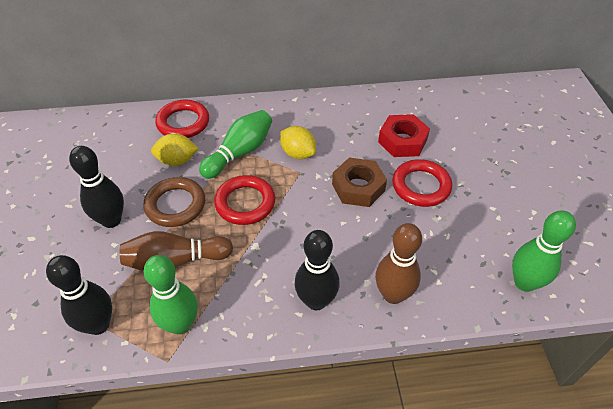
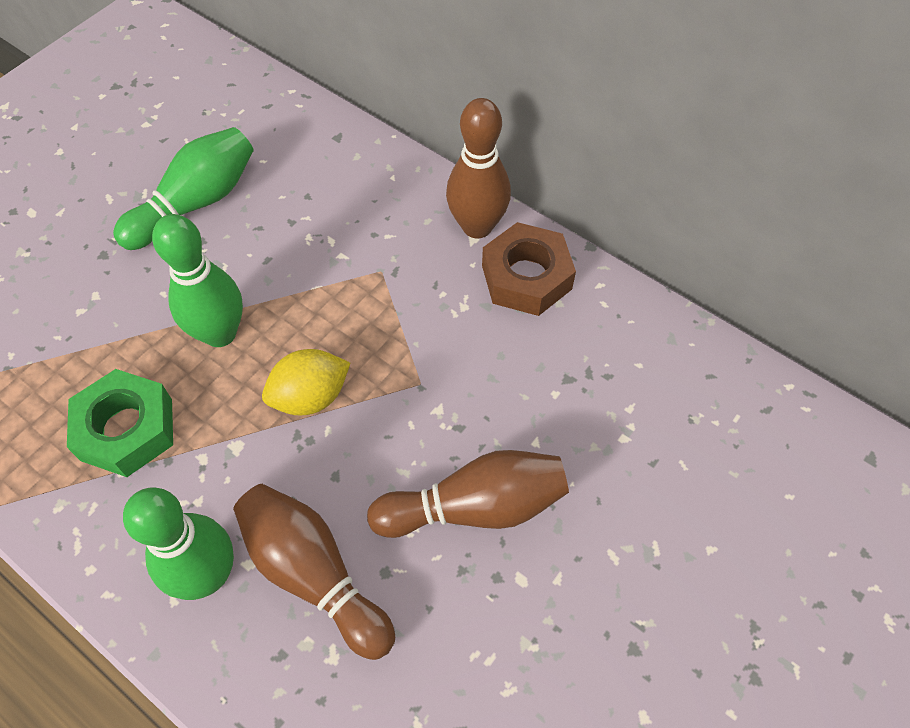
black bowling pin: 3 -> 0
brown bowling pin: 2 -> 3
brown ring: 1 -> 0
green nut: 0 -> 1
red nut: 1 -> 0
red ring: 3 -> 0
yellow lemon: 2 -> 1

